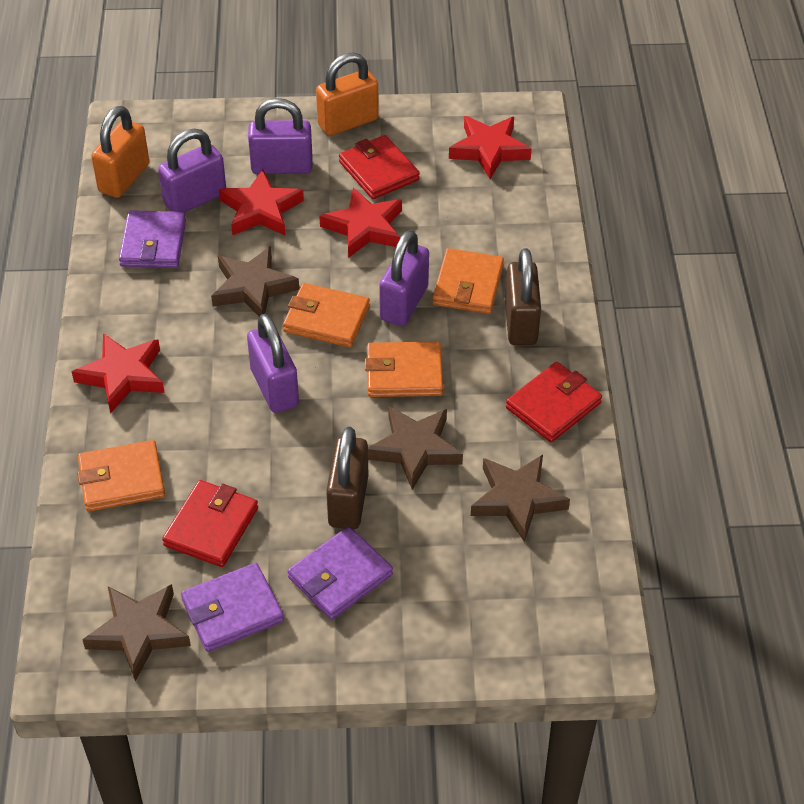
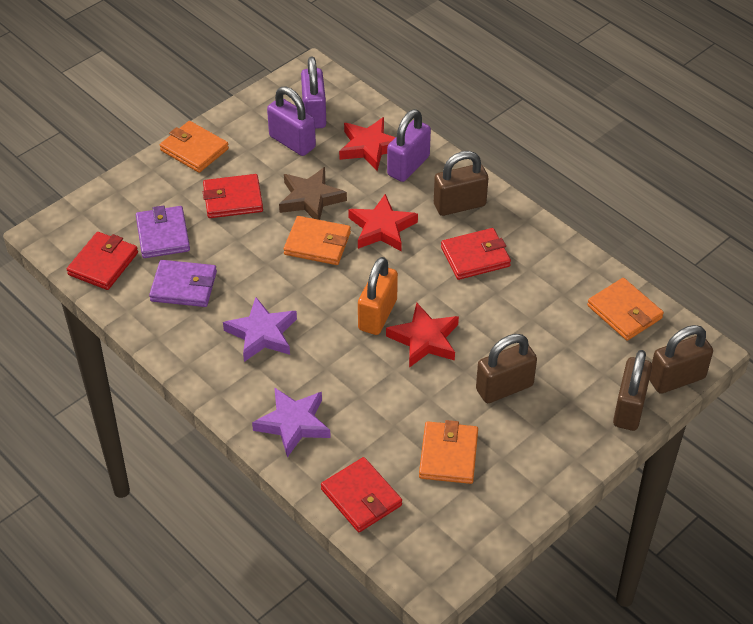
brown padlock: 2 -> 4
brown star: 4 -> 1
orange padlock: 2 -> 1
purple padlock: 4 -> 3
purple star: 0 -> 2
purple wallet: 3 -> 2
red star: 4 -> 3
red wallet: 3 -> 4

